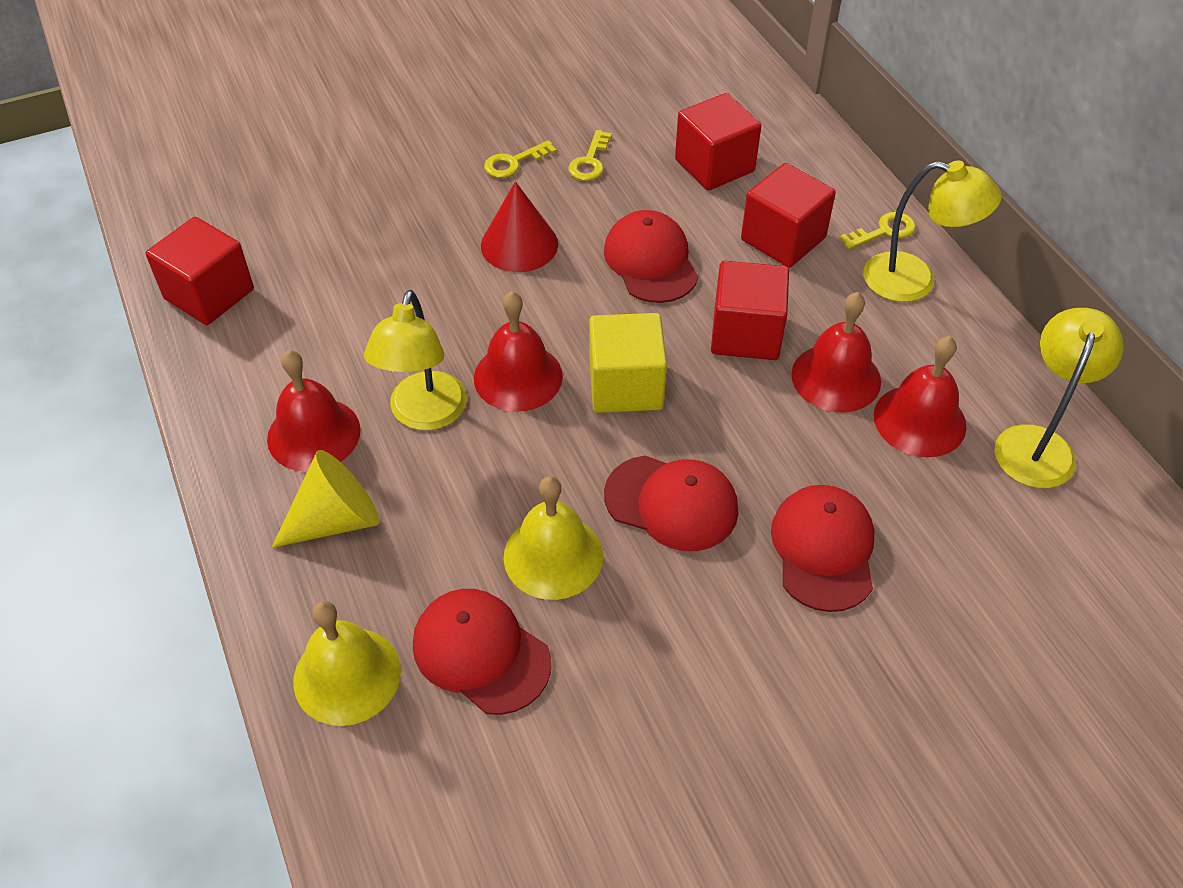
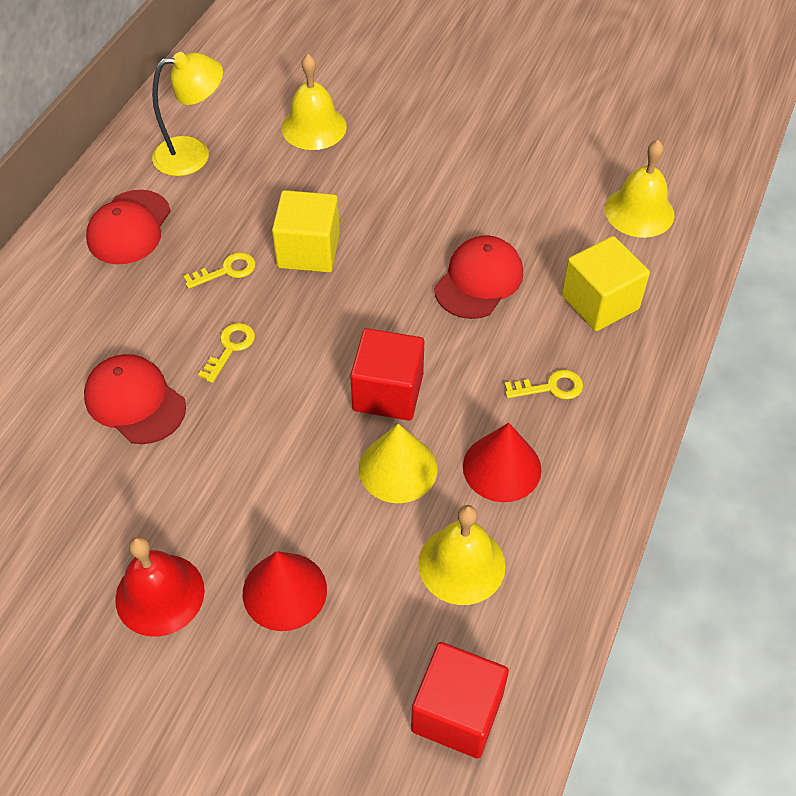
red bell: 4 -> 1
red cap: 4 -> 3
red cone: 1 -> 2
red cube: 4 -> 2
yellow bell: 2 -> 3
yellow cube: 1 -> 2
yellow lamp: 3 -> 1

